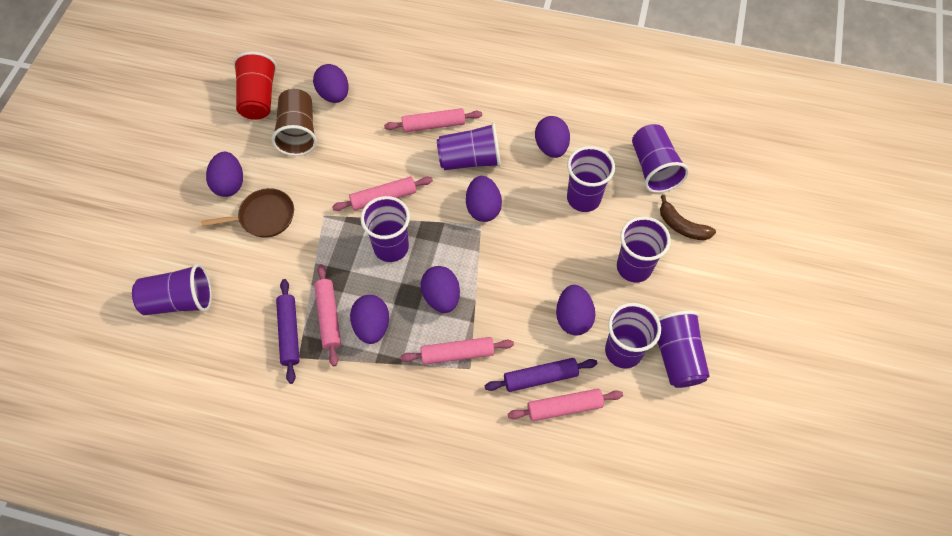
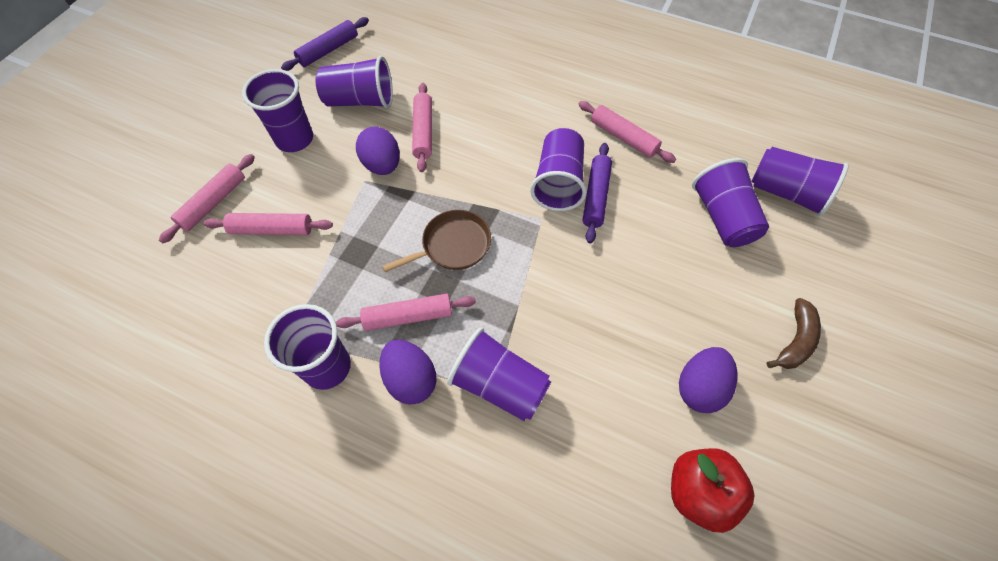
brown cup: 1 -> 0
purple cup: 8 -> 7
purple egg: 7 -> 3
red apple: 0 -> 1
red cup: 1 -> 0

